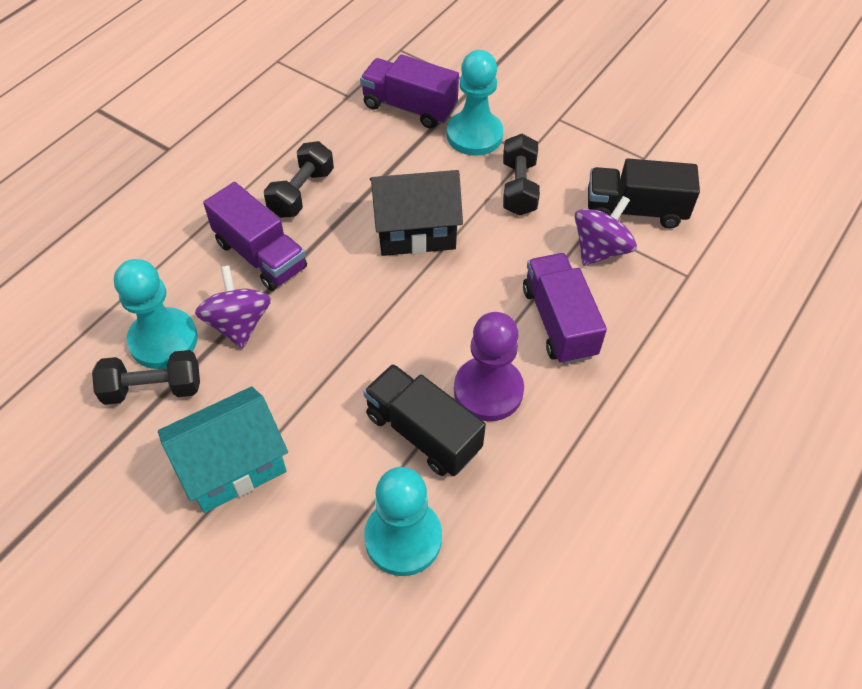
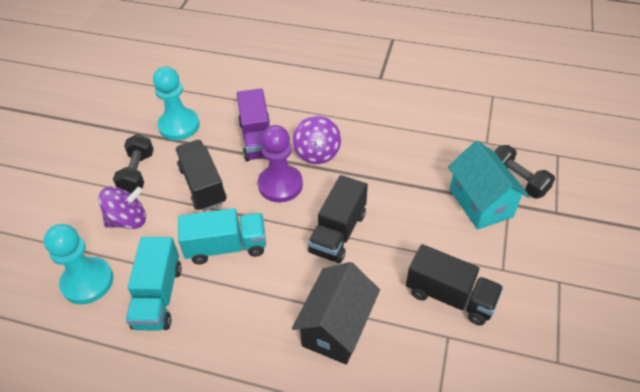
black dumbbell: 3 -> 2
black truck: 2 -> 3
purple truck: 3 -> 1
turquoise pawn: 3 -> 2
turquoise truck: 0 -> 2

